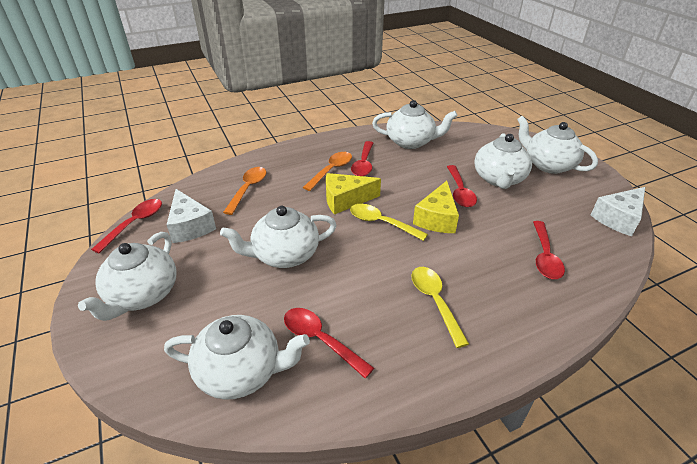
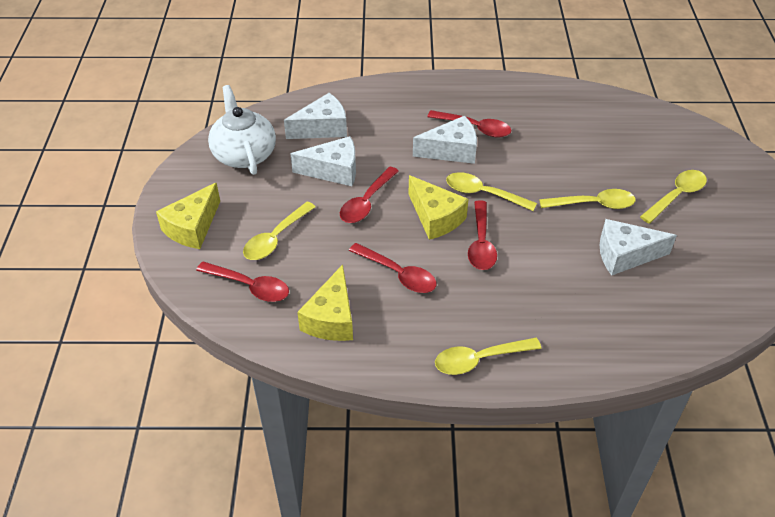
orange spoon: 2 -> 0
white cheese: 2 -> 4
white teapot: 6 -> 1
yellow cheese: 2 -> 3
yellow spoon: 2 -> 5

